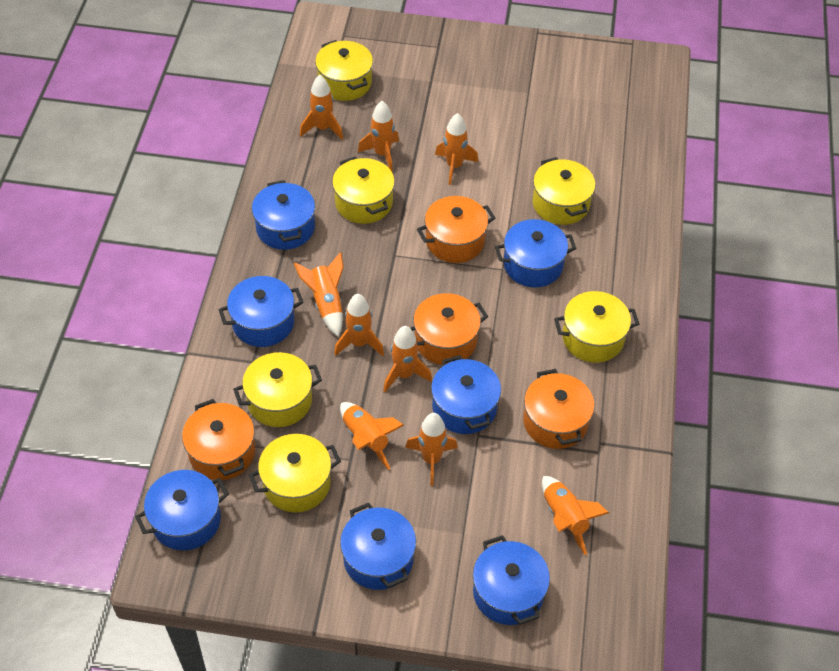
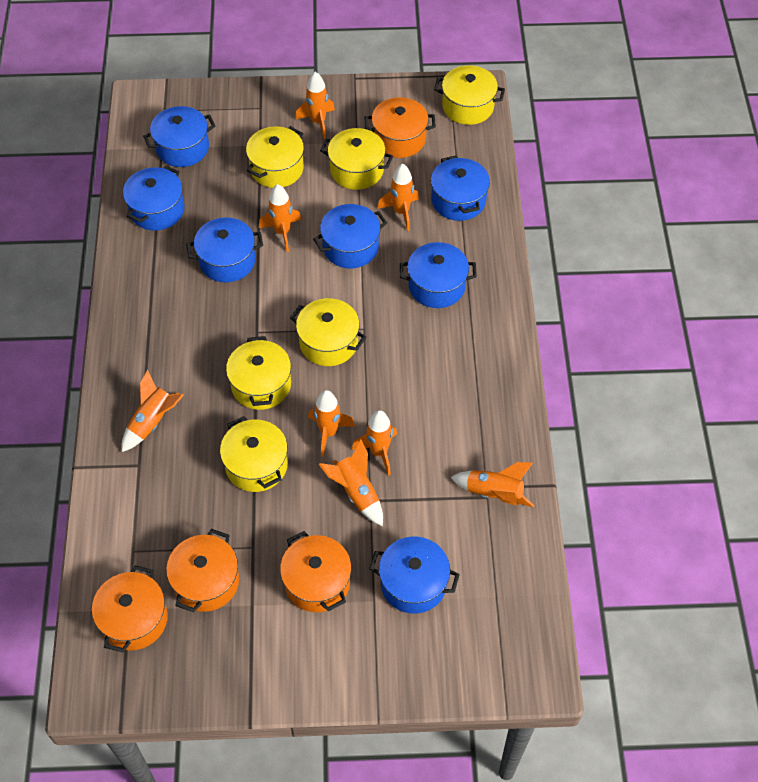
orange rocket: 9 -> 8

